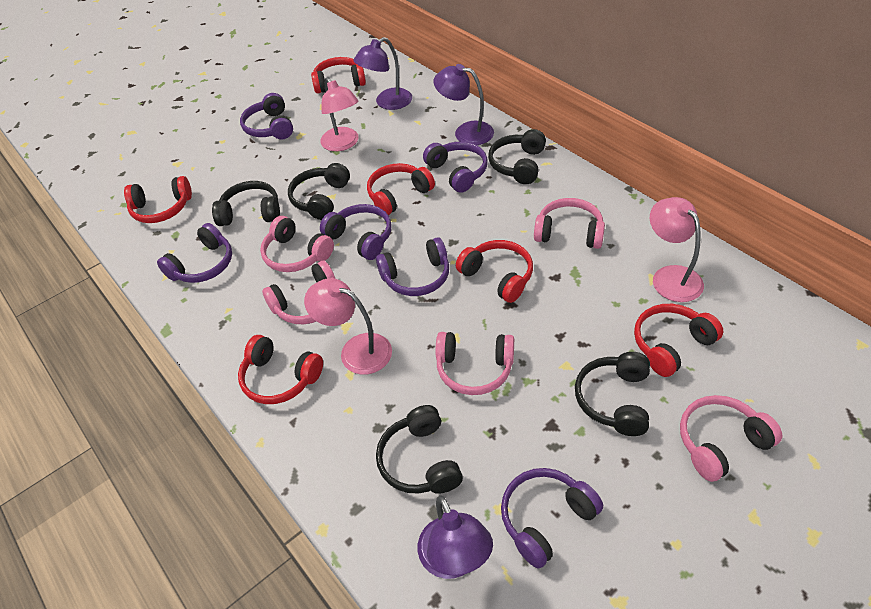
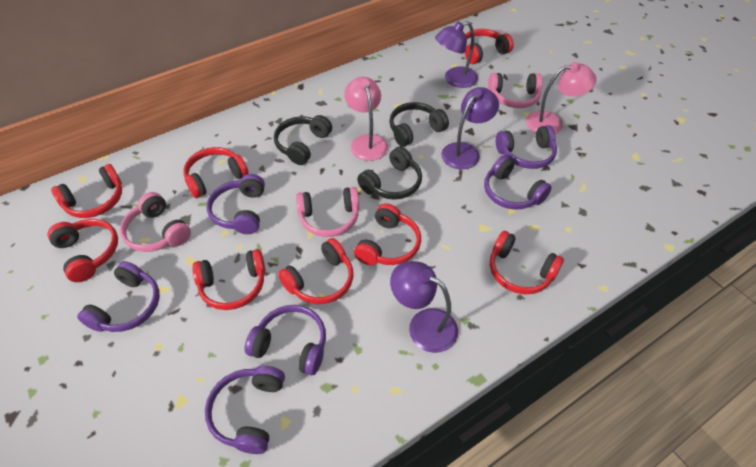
black headphones: 5 -> 3
pink headphones: 5 -> 3
pink lamp: 3 -> 2
red headphones: 6 -> 8

